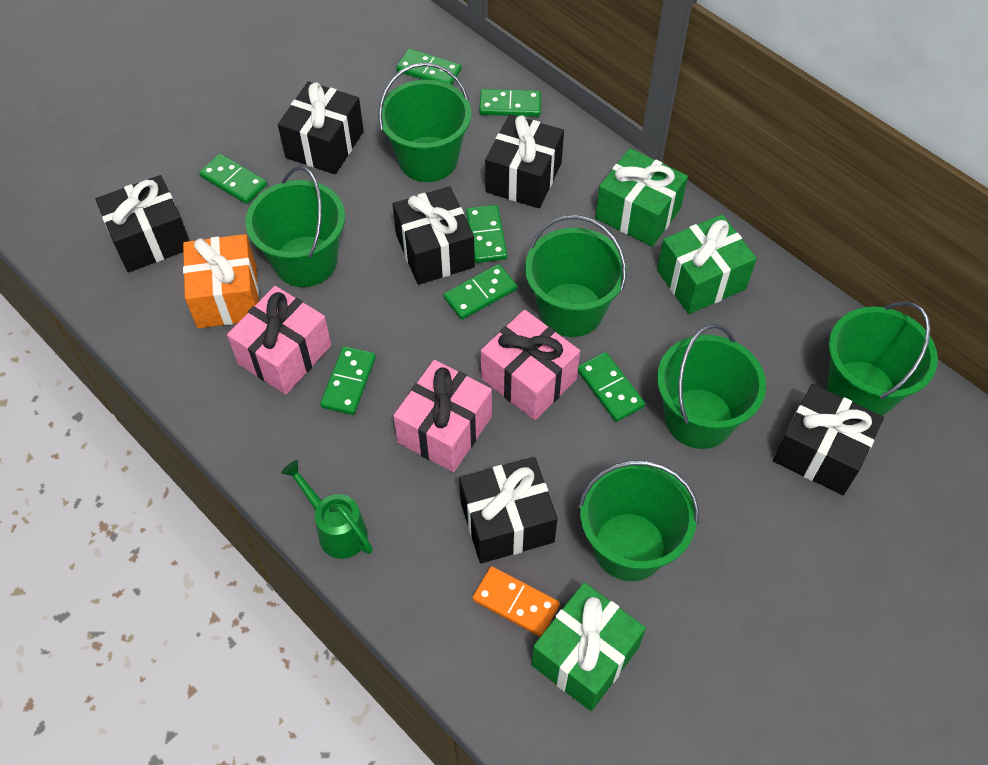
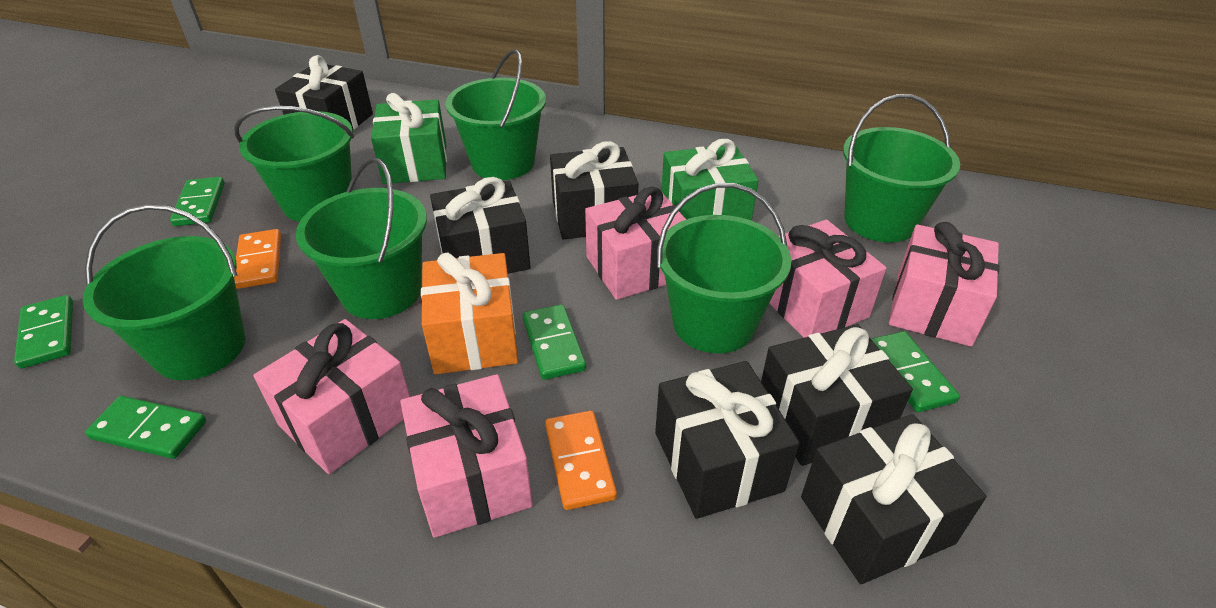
green domino: 7 -> 5
green gift: 3 -> 2
green watering can: 1 -> 0
orange domino: 1 -> 2
pink gift: 3 -> 5

